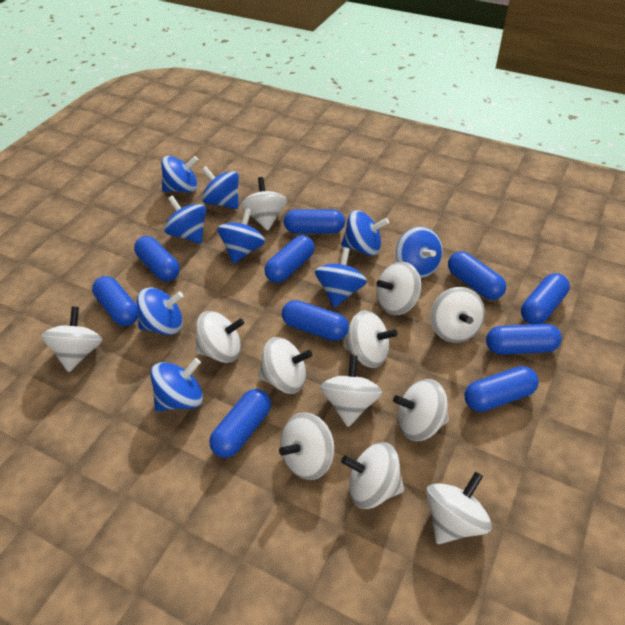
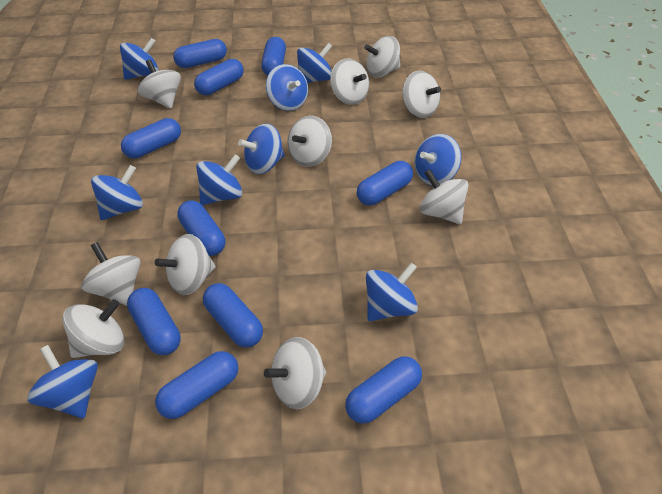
white spinning top: 12 -> 10

